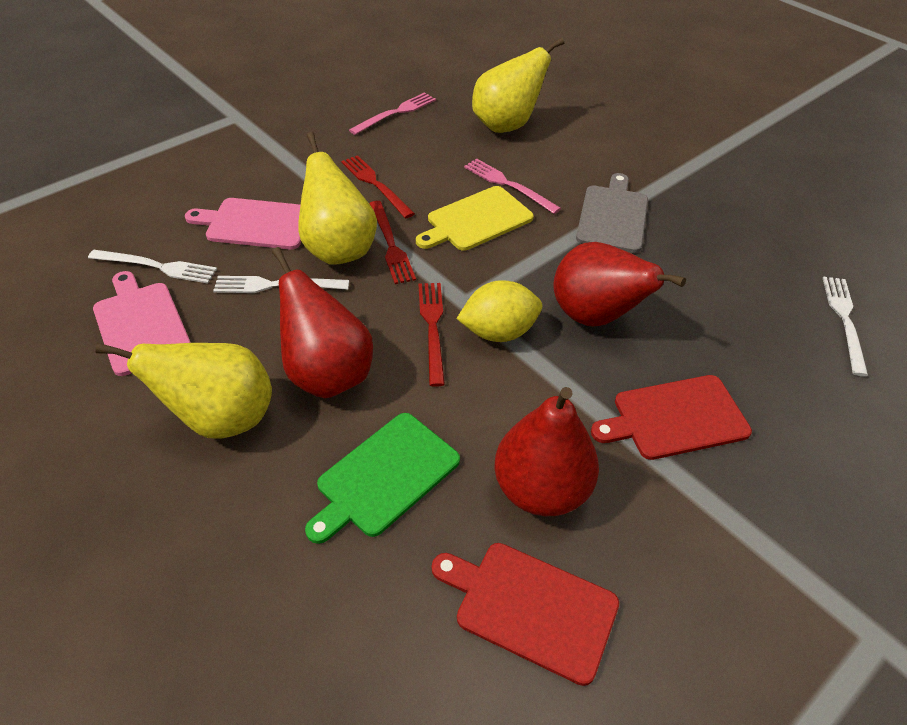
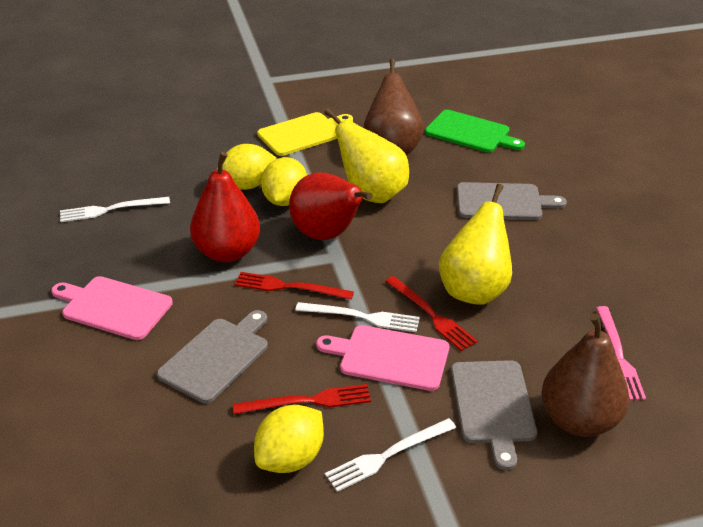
brown pear: 0 -> 2
grey cutting board: 1 -> 3
pink fork: 2 -> 1
red cutting board: 2 -> 0
red pear: 3 -> 2
yellow lemon: 1 -> 3
yellow pear: 3 -> 2

